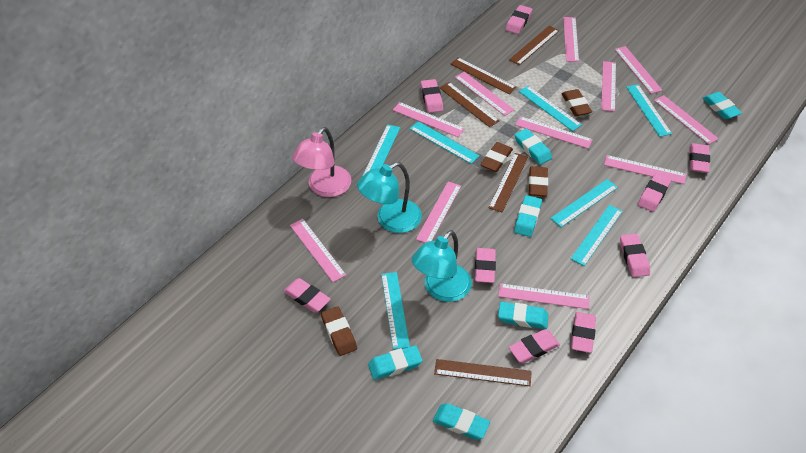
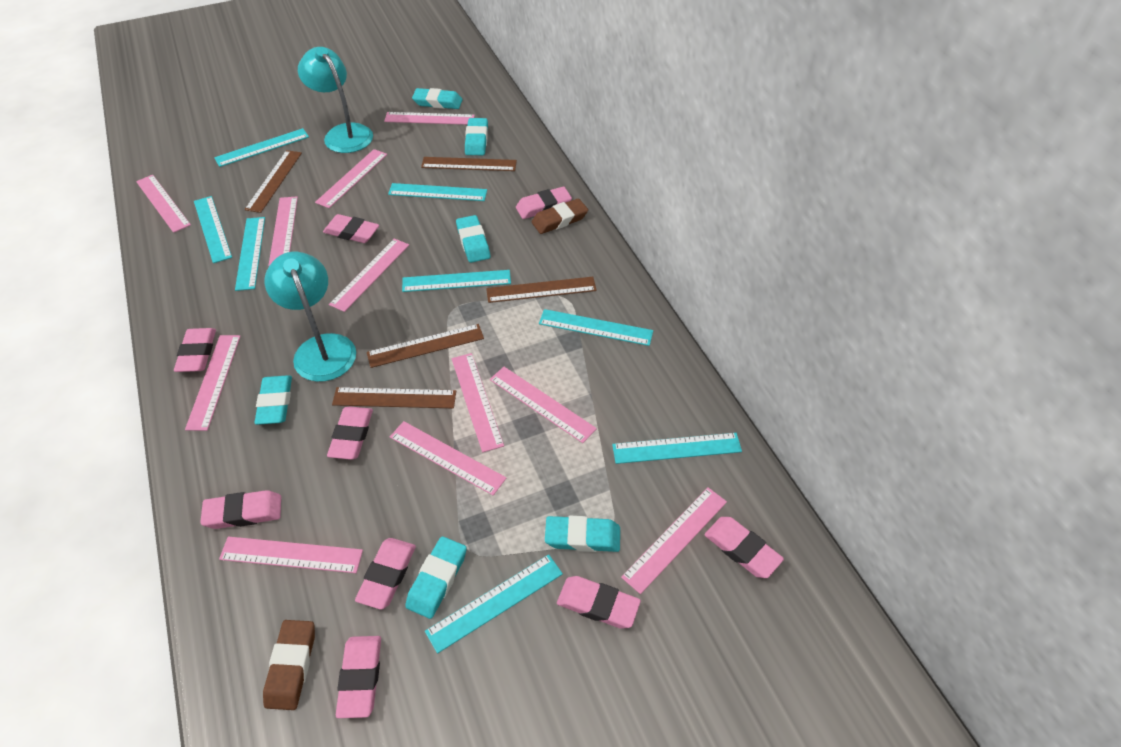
brown eraser: 4 -> 2
pink lamp: 1 -> 0
turquoise ruler: 7 -> 8

